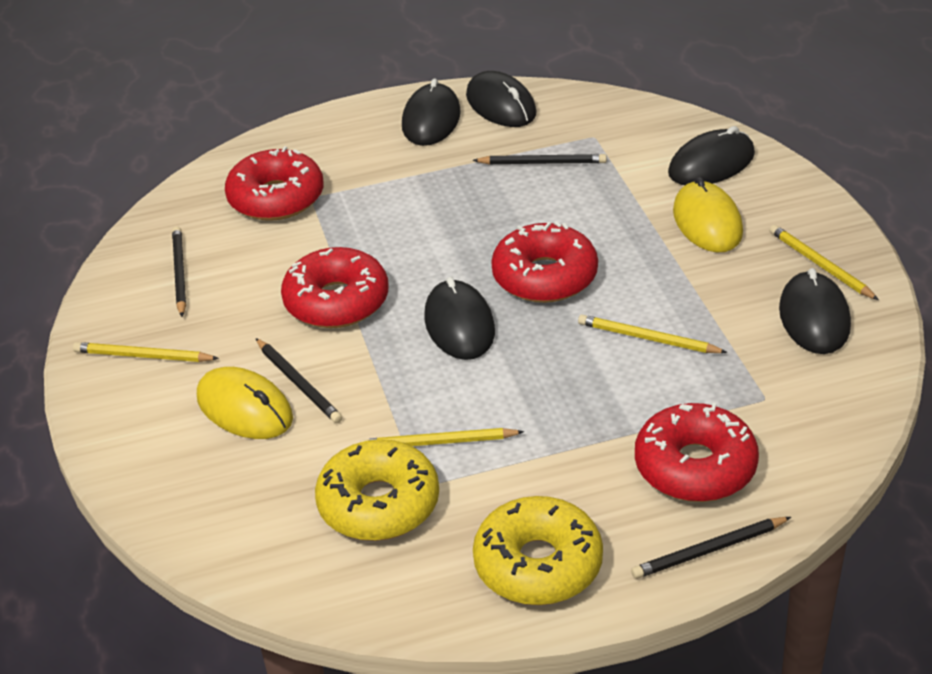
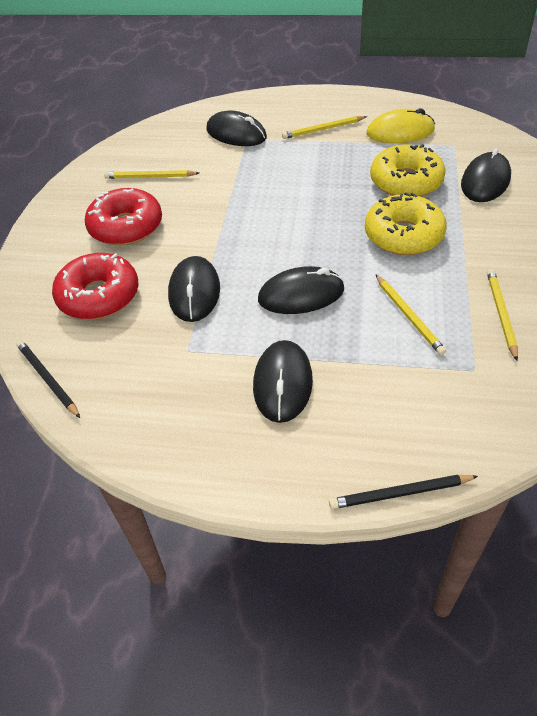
black pencil: 4 -> 2
red donut: 4 -> 2
yellow mouse: 2 -> 1

